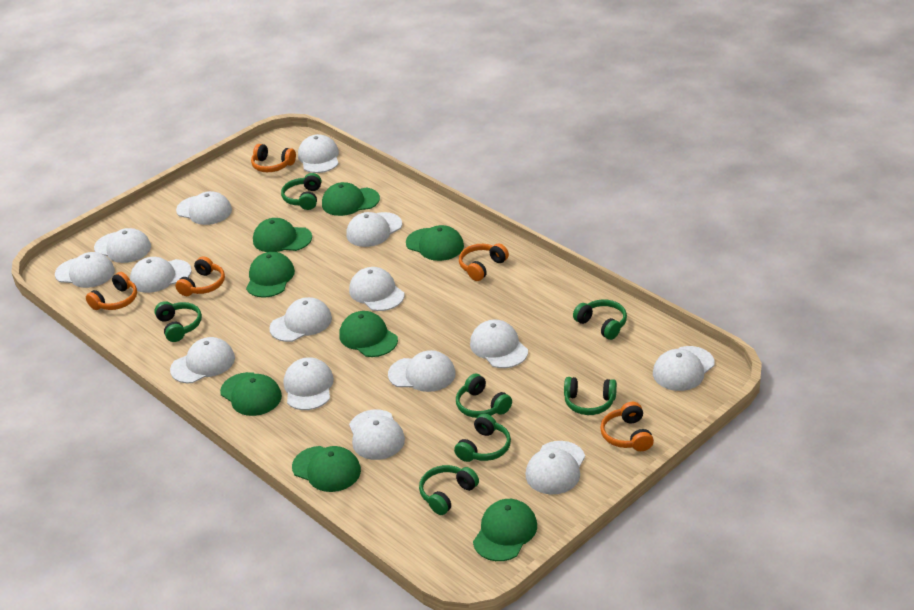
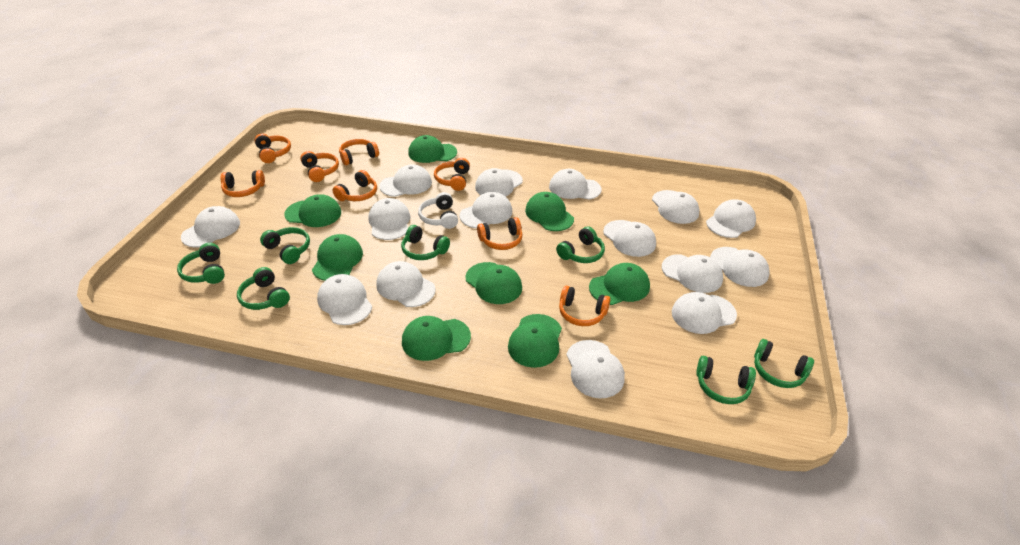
orange headphones: 5 -> 8
white headphones: 0 -> 1

